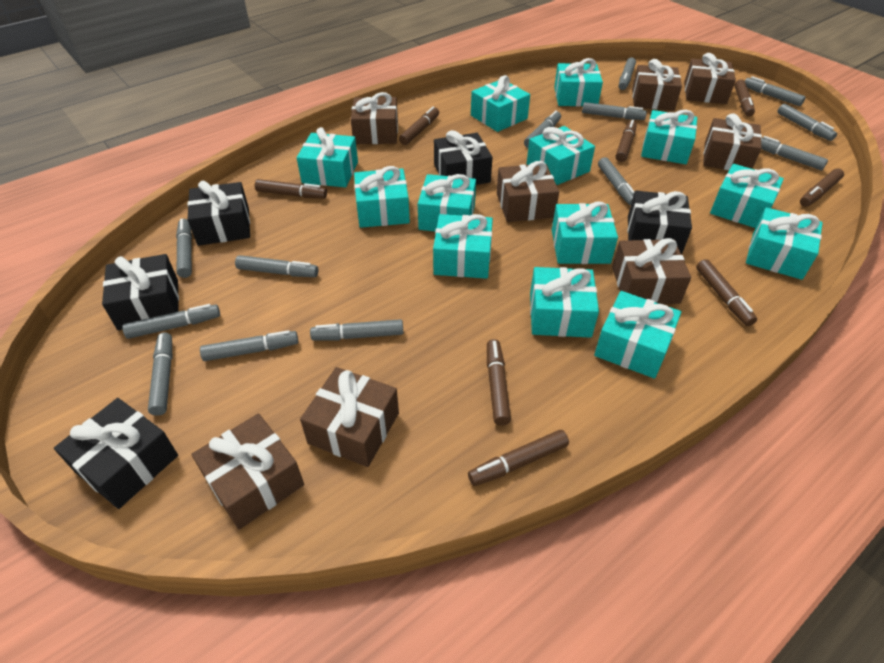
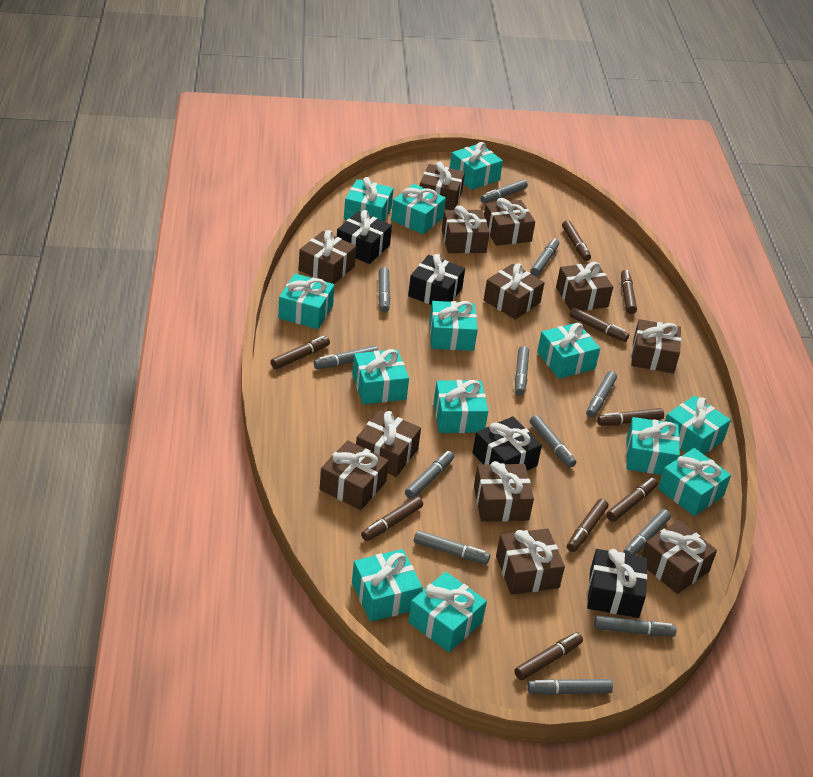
black gift: 5 -> 4
brown gift: 8 -> 12
brown marker: 8 -> 9
grey marker: 13 -> 12

